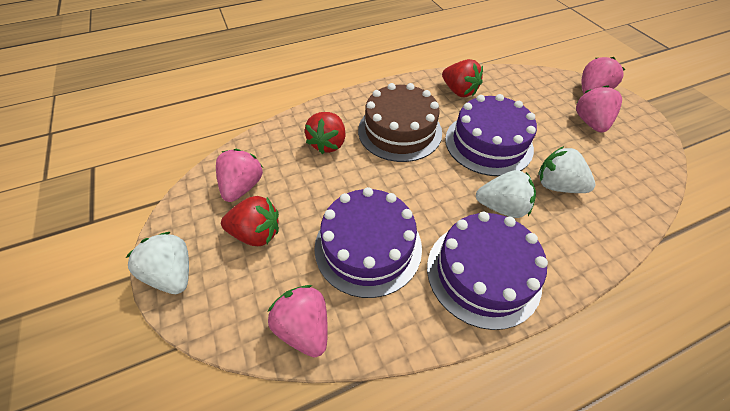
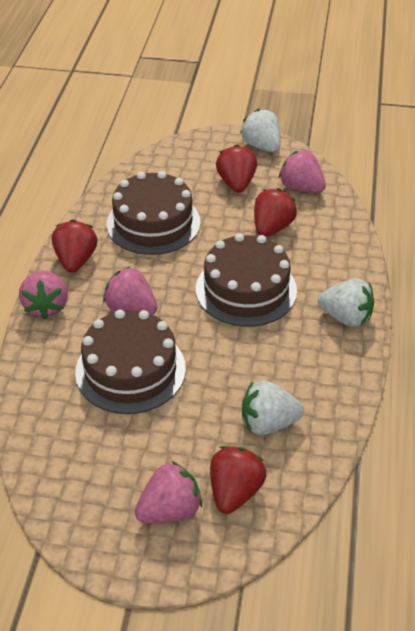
brown cake: 1 -> 3
purple cake: 3 -> 0
red strawberry: 3 -> 4

